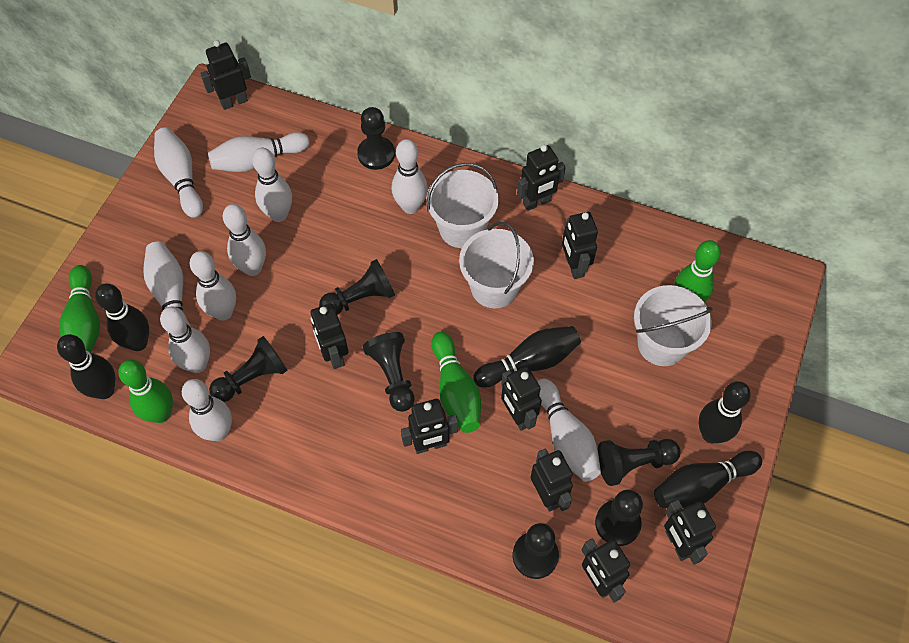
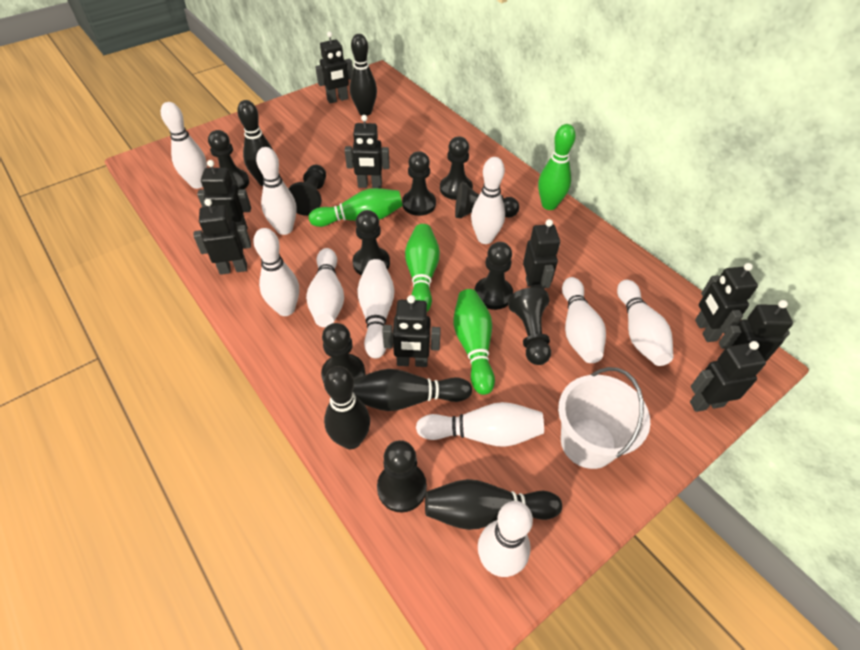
black pawn: 7 -> 10
white bucket: 3 -> 1

